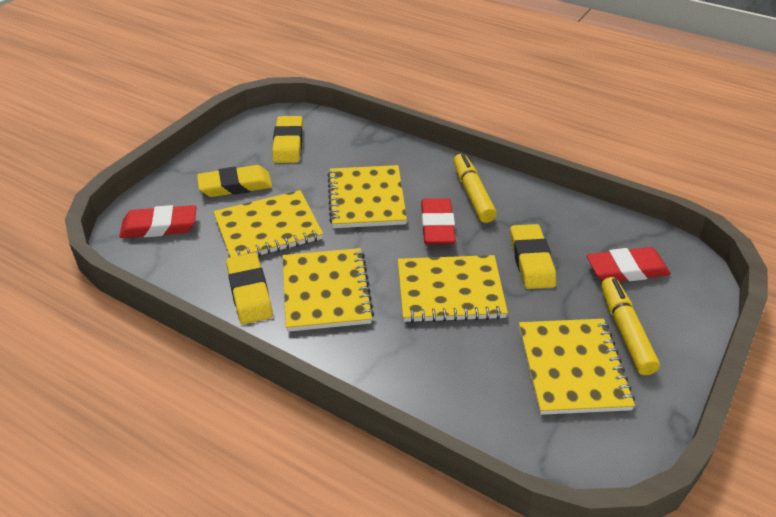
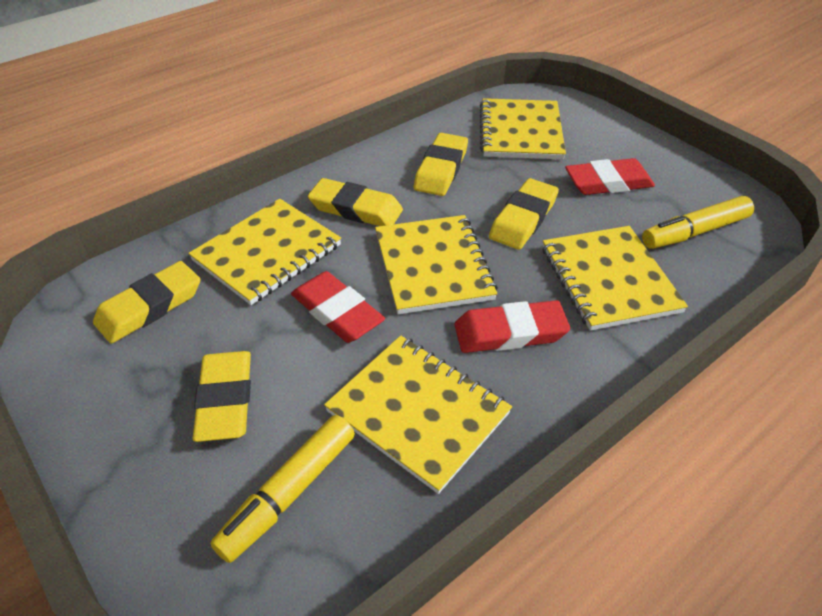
yellow eraser: 4 -> 5

